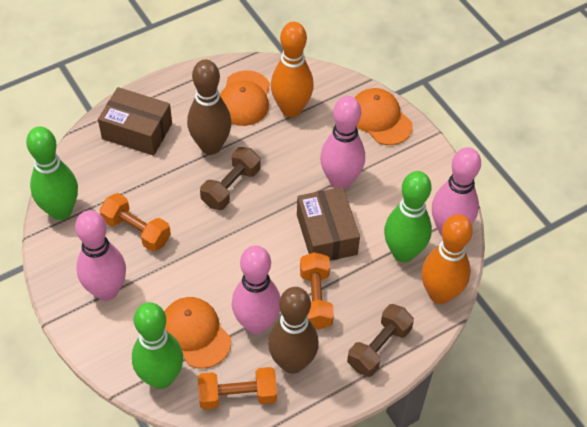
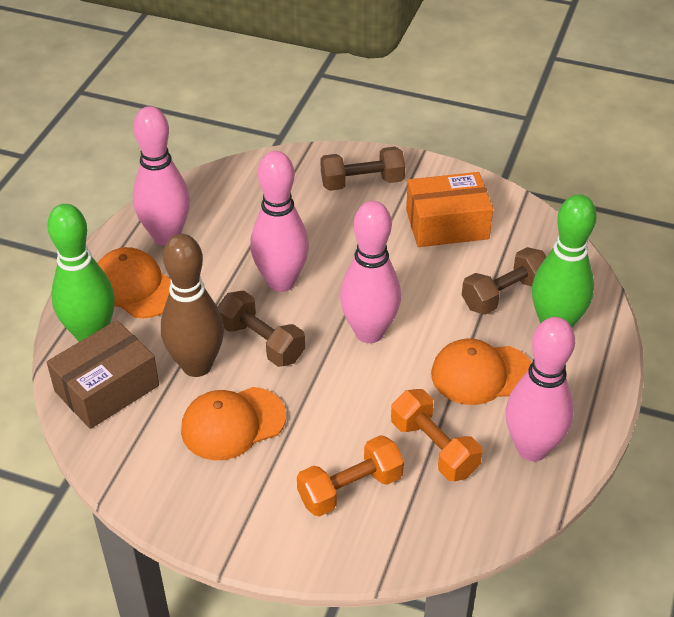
brown bowling pin: 2 -> 1
brown box: 2 -> 1
brown dumbbell: 2 -> 3
green bowling pin: 3 -> 2
orange bowling pin: 2 -> 0
orange box: 0 -> 1
orange dumbbell: 3 -> 2

